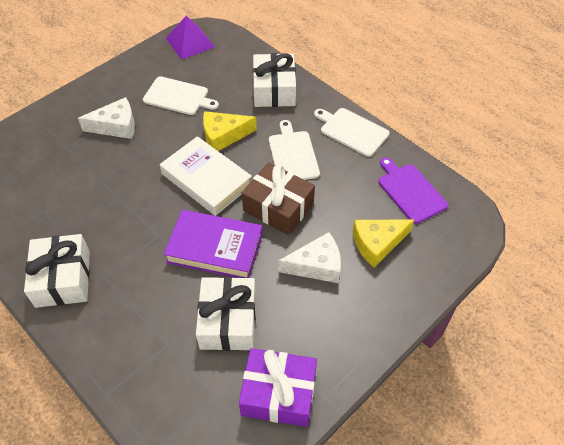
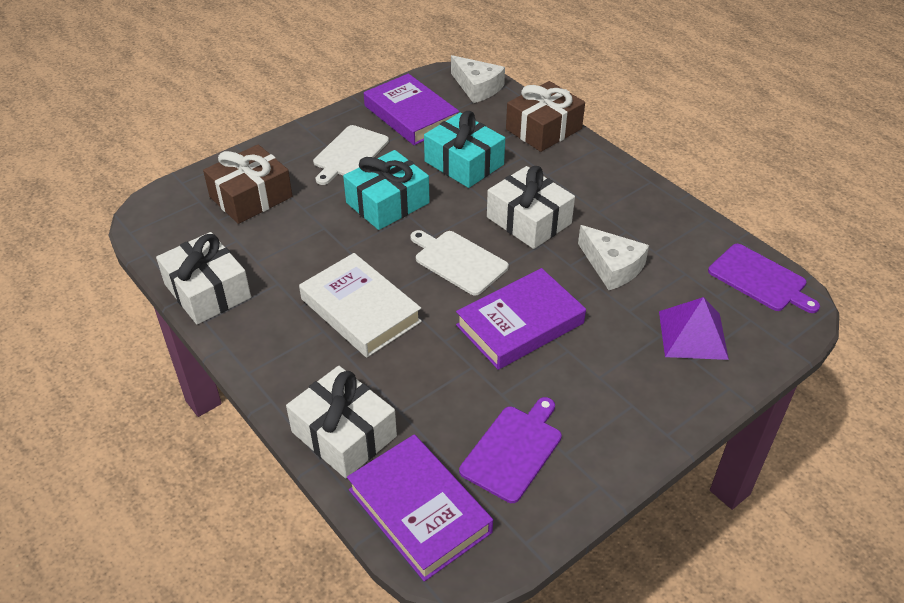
brown gift: 1 -> 2
purple book: 1 -> 3
purple cutting board: 1 -> 2
purple gift: 1 -> 0
turquoise gift: 0 -> 2
white cutting board: 3 -> 2
yellow cheese: 2 -> 0

